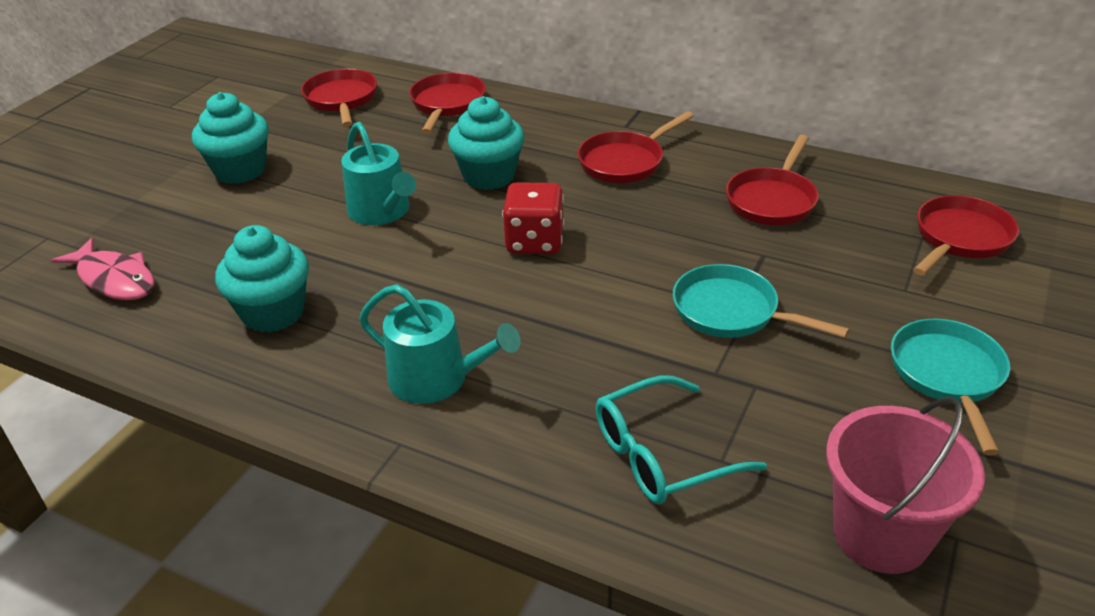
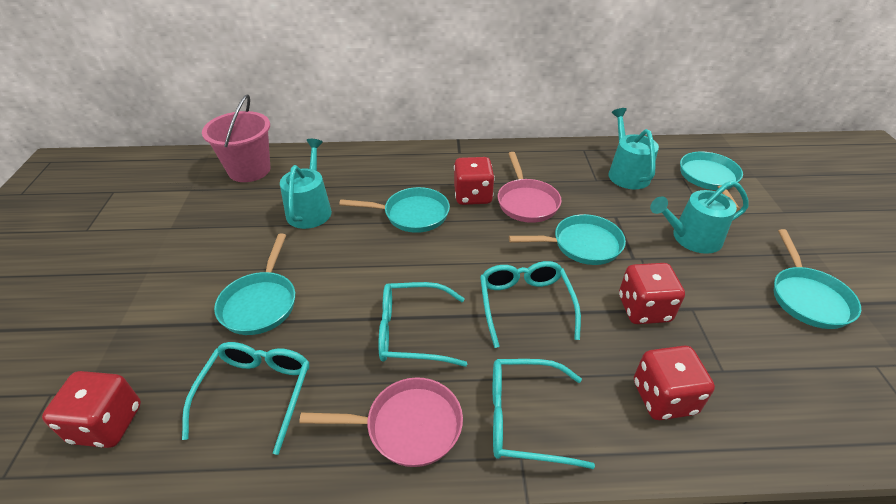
pink fish: 1 -> 0
pink pan: 0 -> 2
red dice: 1 -> 4
red pan: 5 -> 0
turquoise cupcake: 3 -> 0
turquoise glasses: 1 -> 4
turquoise pan: 2 -> 5
turquoise watering can: 2 -> 3

